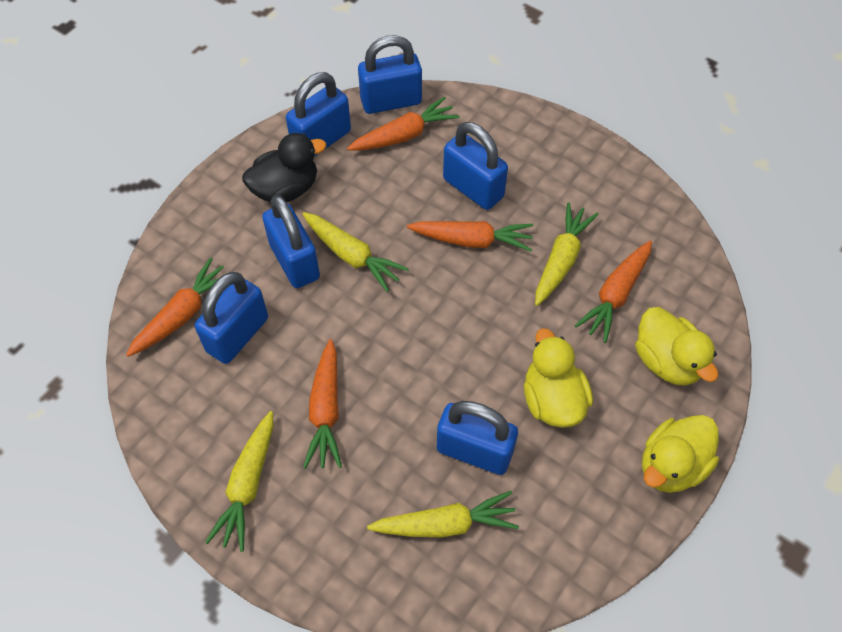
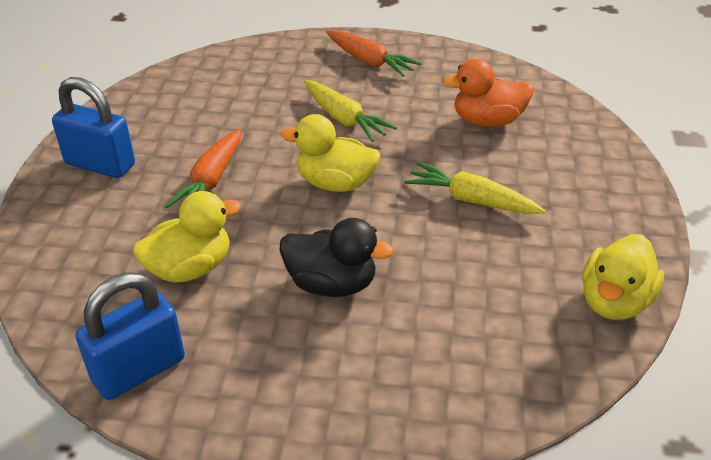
blue padlock: 6 -> 2
orange carrot: 5 -> 2
orange duck: 0 -> 1
yellow carrot: 4 -> 2

